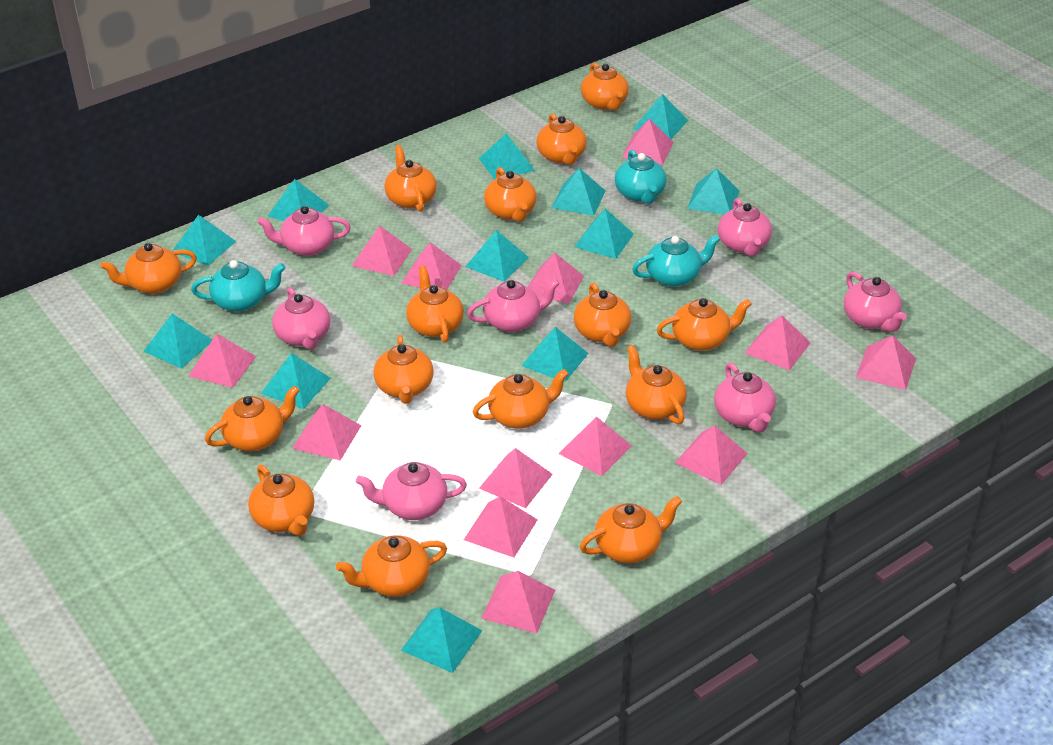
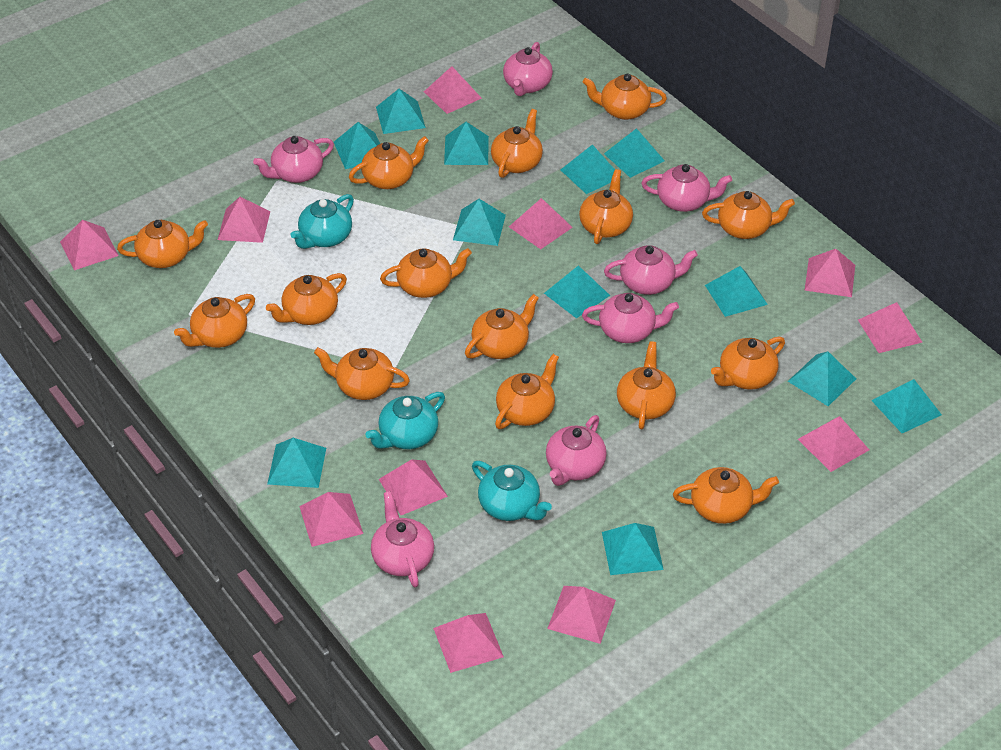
pink pyramid: 13 -> 11

